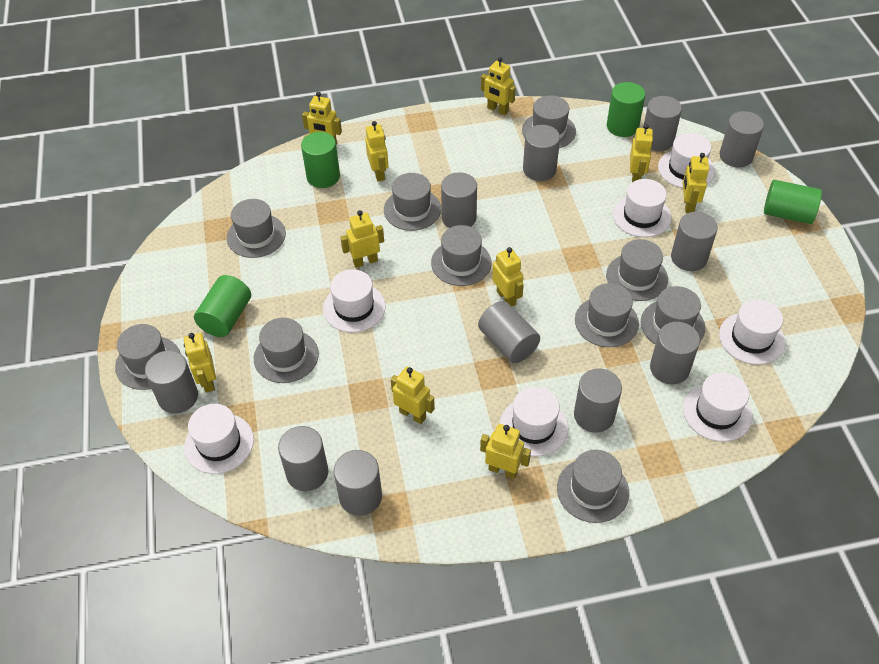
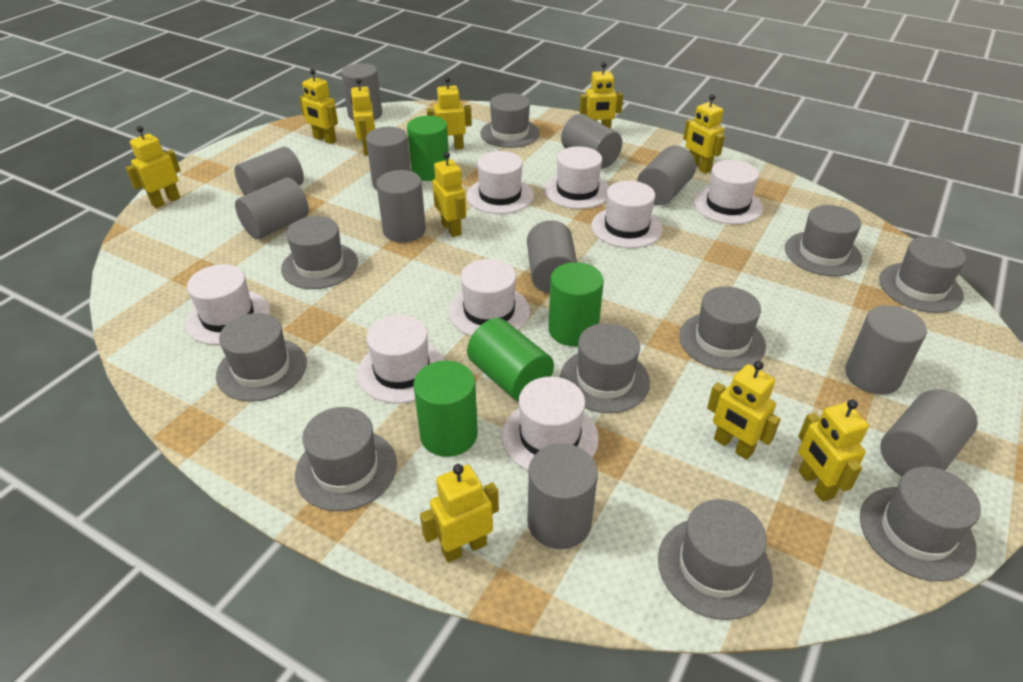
white hat: 7 -> 8

